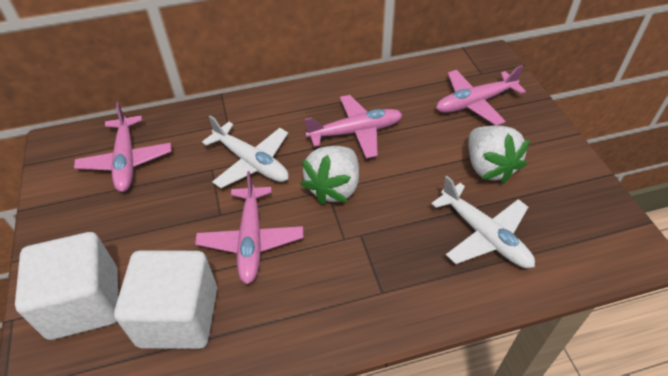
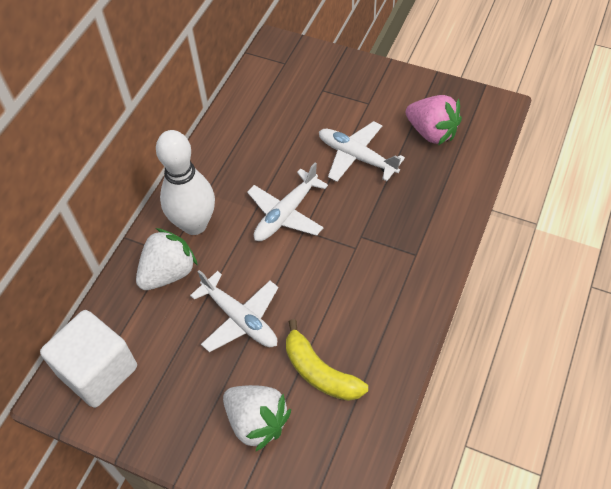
pink plane: 4 -> 0
pink strawberry: 0 -> 1
white bowling pin: 0 -> 1
white cube: 2 -> 1
white plane: 2 -> 3
yellow banana: 0 -> 1

